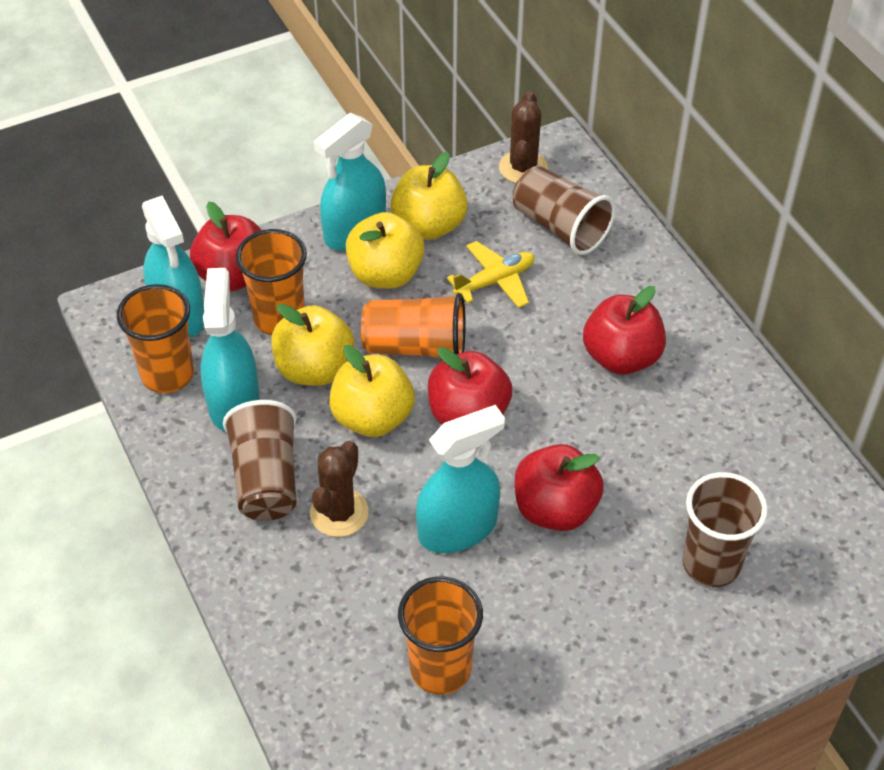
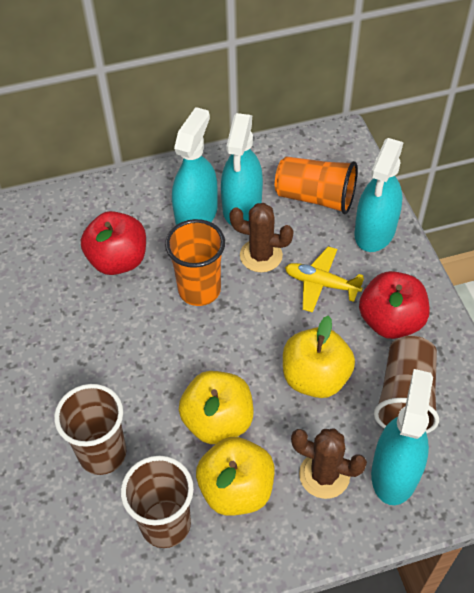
orange cup: 4 -> 2
red apple: 4 -> 2
yellow apple: 4 -> 3

